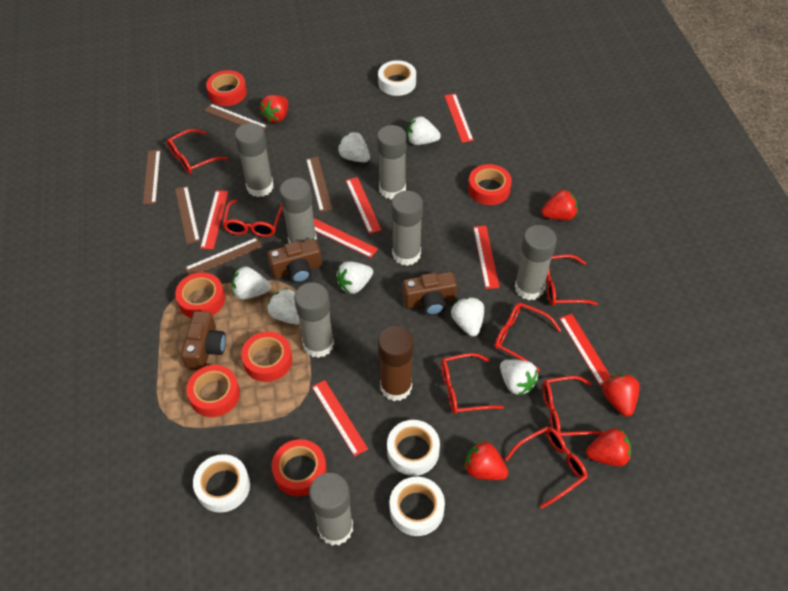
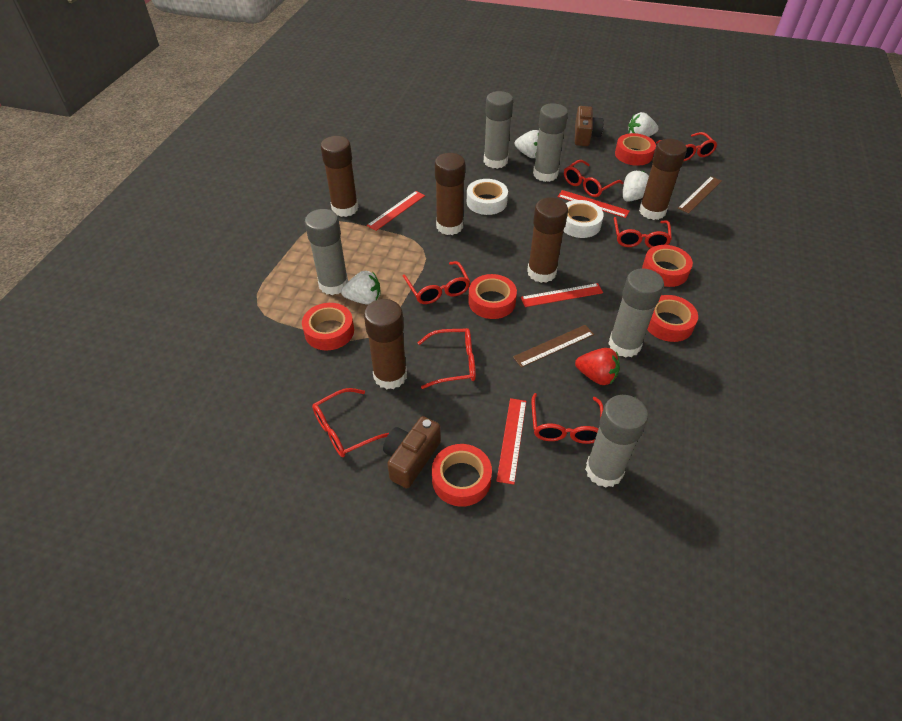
brown camera: 3 -> 2
brown glue stick: 1 -> 5
brown ruler: 5 -> 2
grey glue stick: 7 -> 5
red ruler: 7 -> 4
red strawberry: 5 -> 1
white strawberry: 7 -> 4
white tape: 4 -> 2

